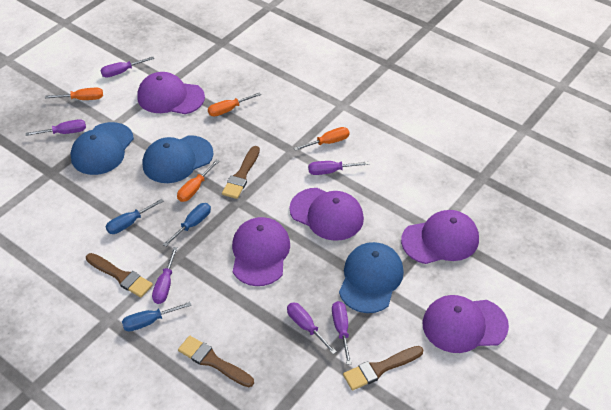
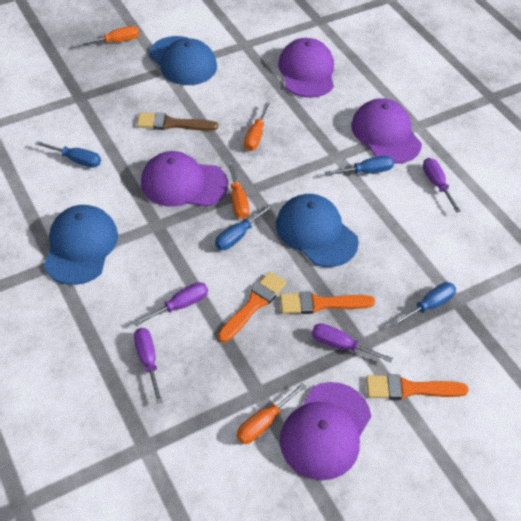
blue screwdriver: 3 -> 4
brown brush: 4 -> 1
orange brush: 0 -> 3
purple cap: 5 -> 4
purple screwdriver: 6 -> 4

